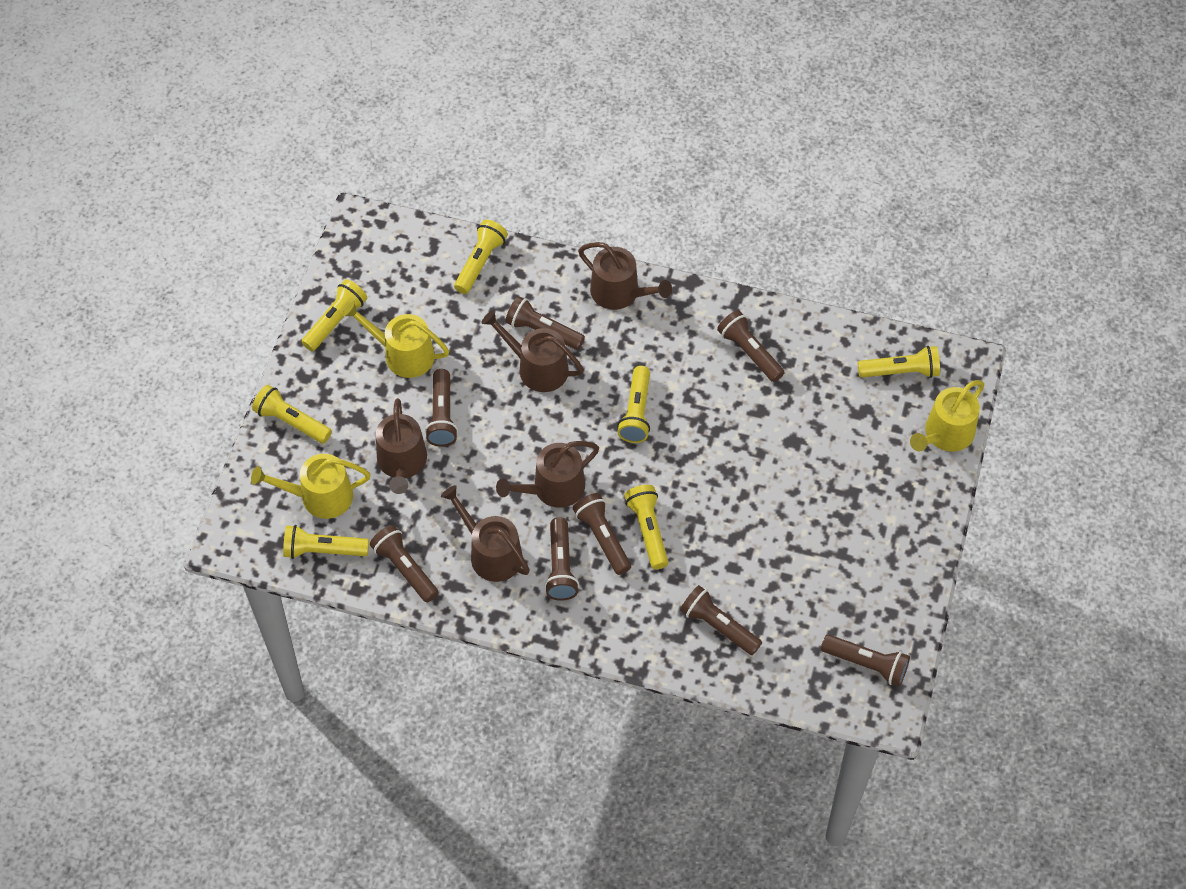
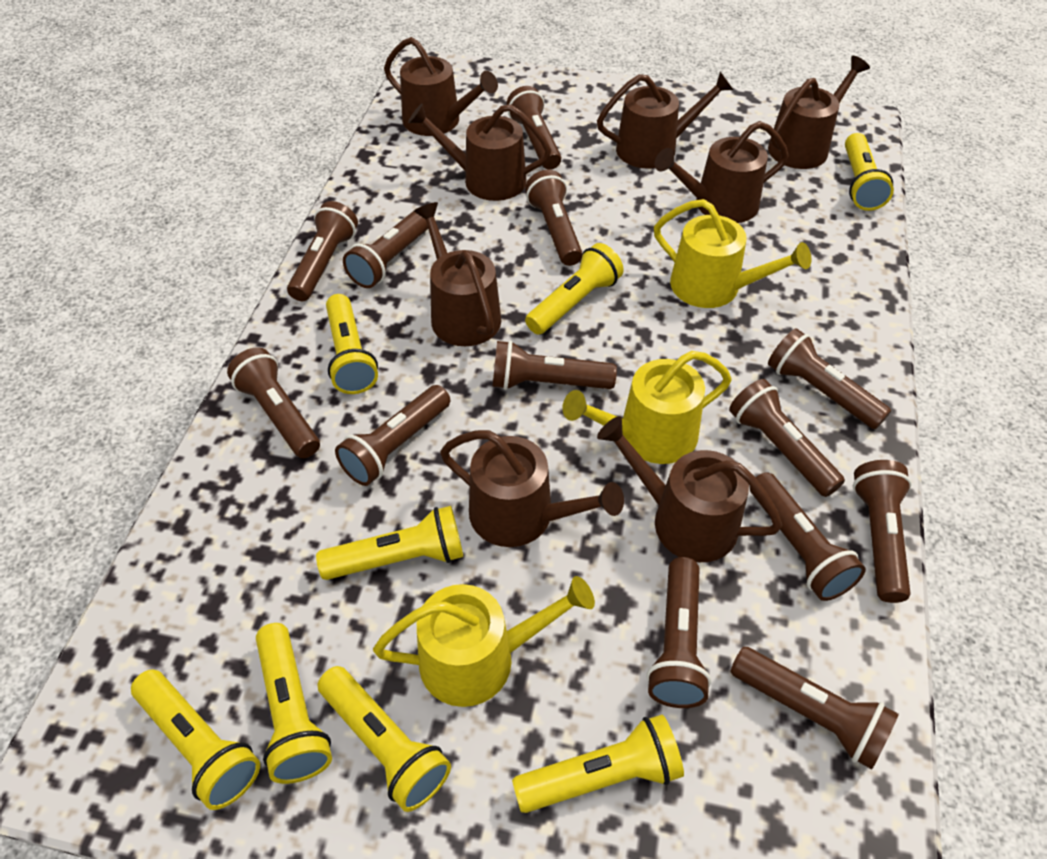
brown flashlight: 8 -> 13
brown watering can: 5 -> 8
yellow flashlight: 7 -> 8

